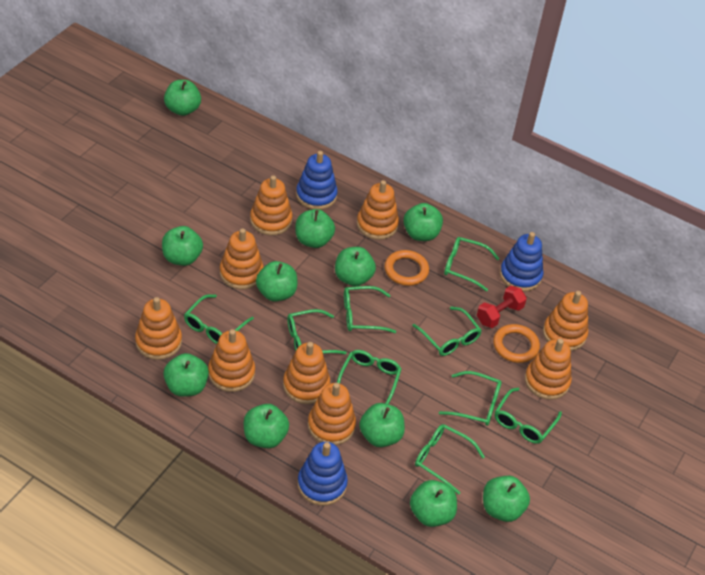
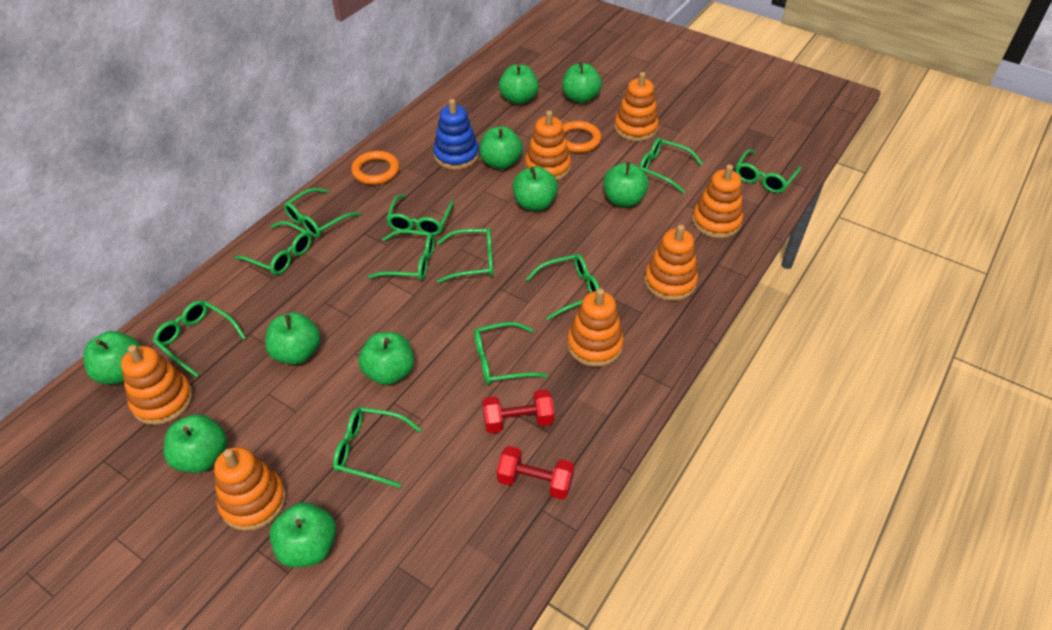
blue stacking toy: 3 -> 1
green apple: 11 -> 10
green glasses: 9 -> 11
orange stacking toy: 9 -> 7
red dumbbell: 1 -> 2

